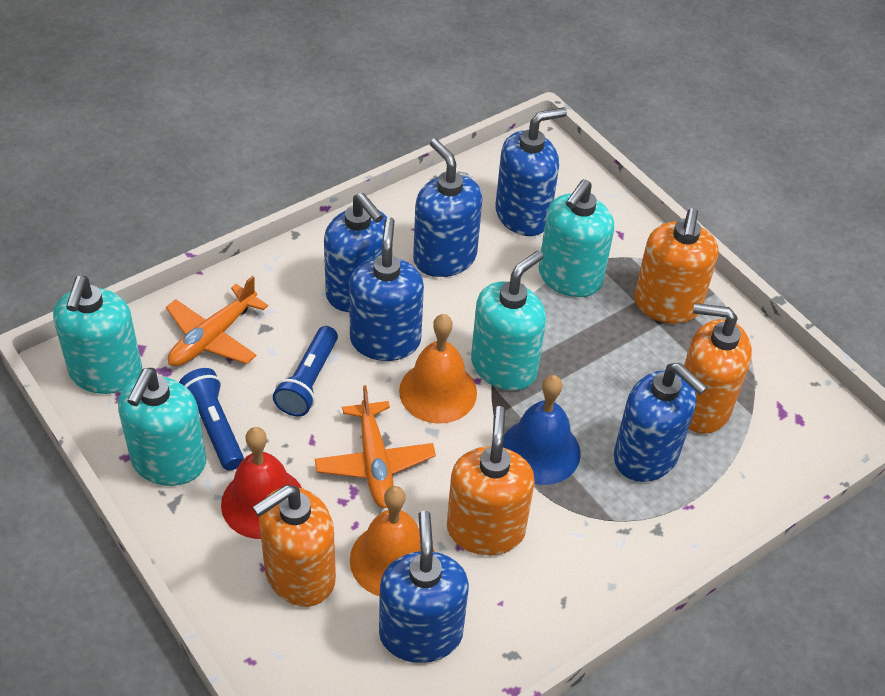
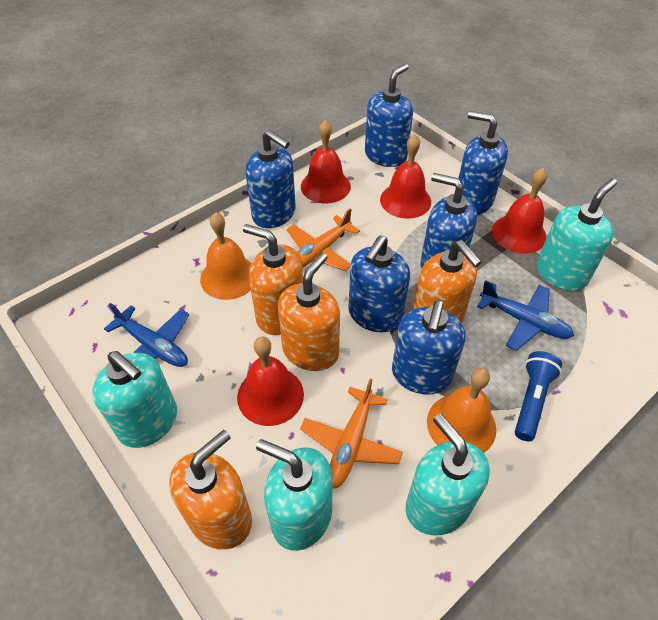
blue bell: 1 -> 0
blue flashlight: 2 -> 1
blue plane: 0 -> 2
red bell: 1 -> 4

